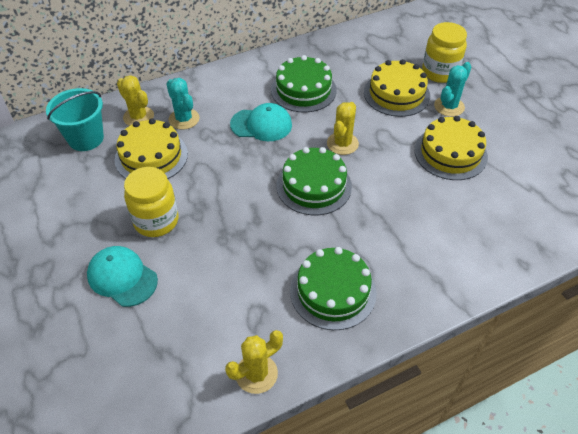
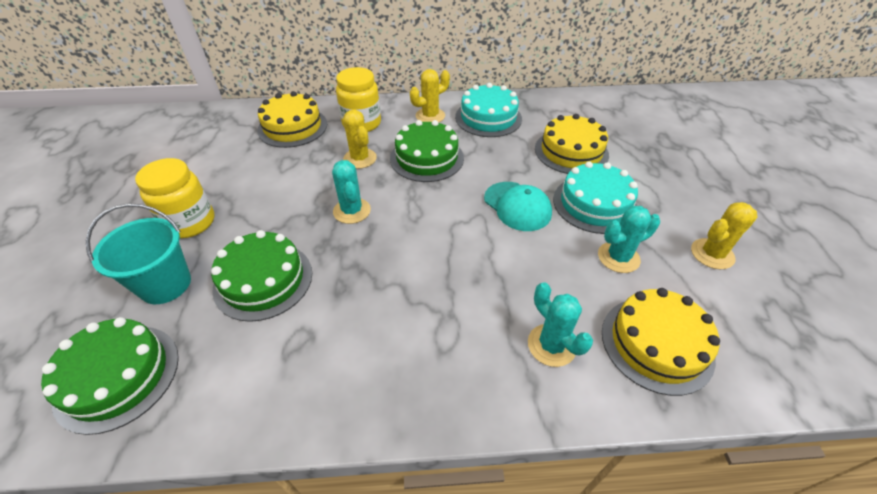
turquoise cactus: 2 -> 3
turquoise cake: 0 -> 2
turquoise cap: 2 -> 1

